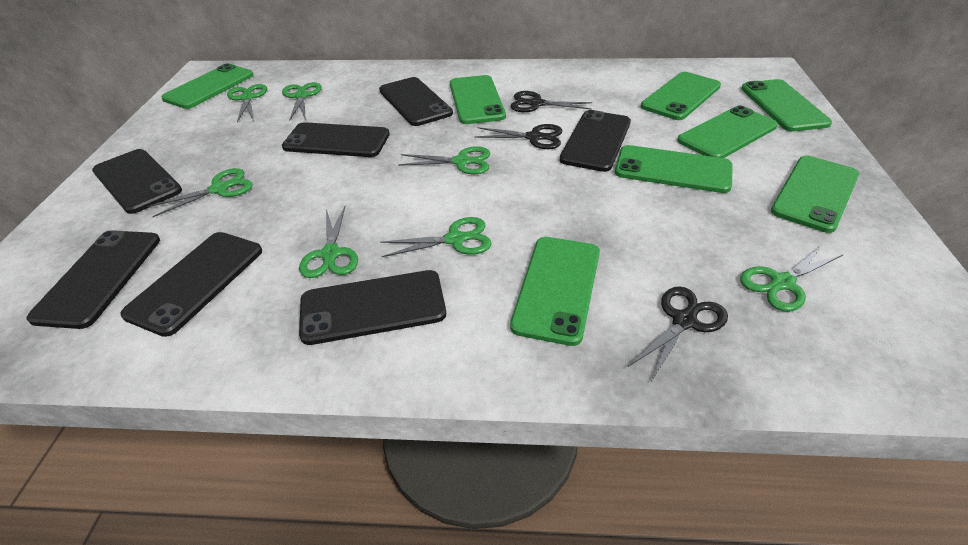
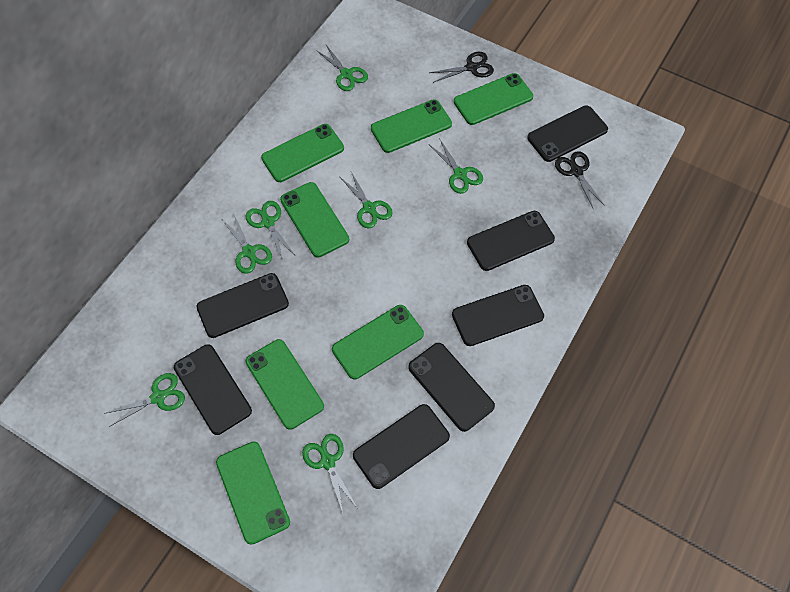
black scissors: 3 -> 2
green phone: 8 -> 7

